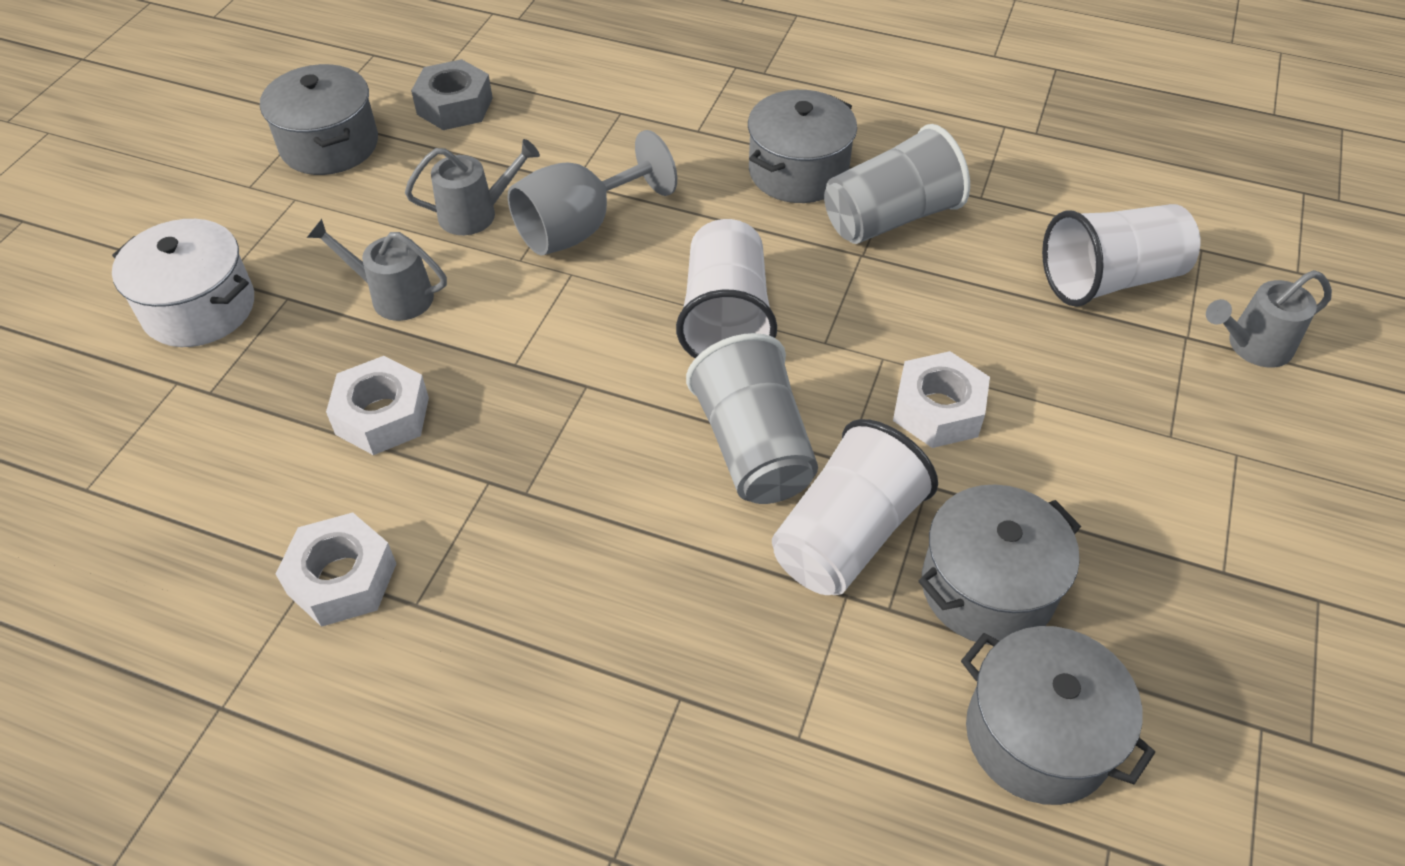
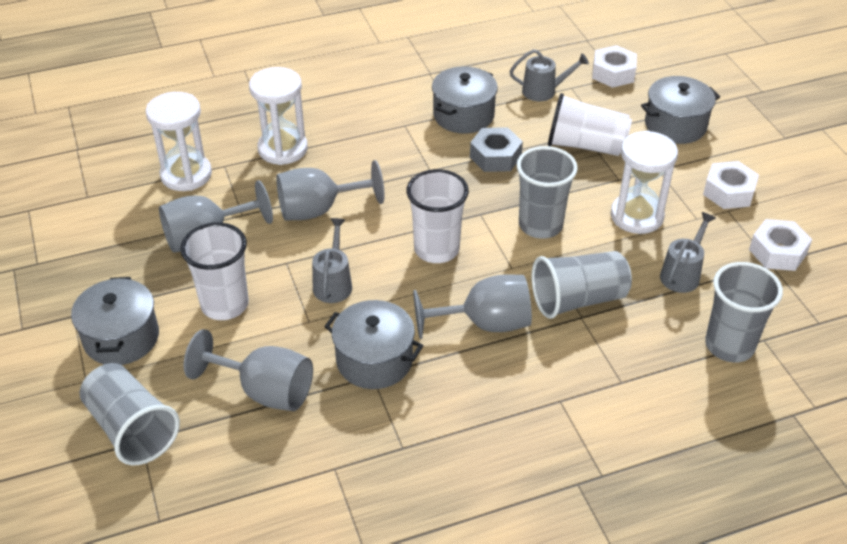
grey cup: 2 -> 4
grey goblet: 1 -> 4
white hourglass: 0 -> 3
white pot: 1 -> 0

